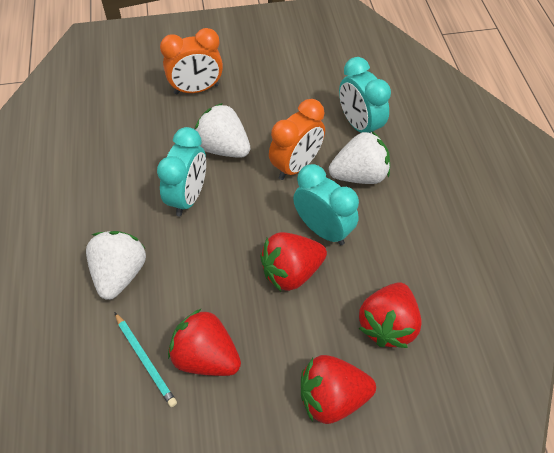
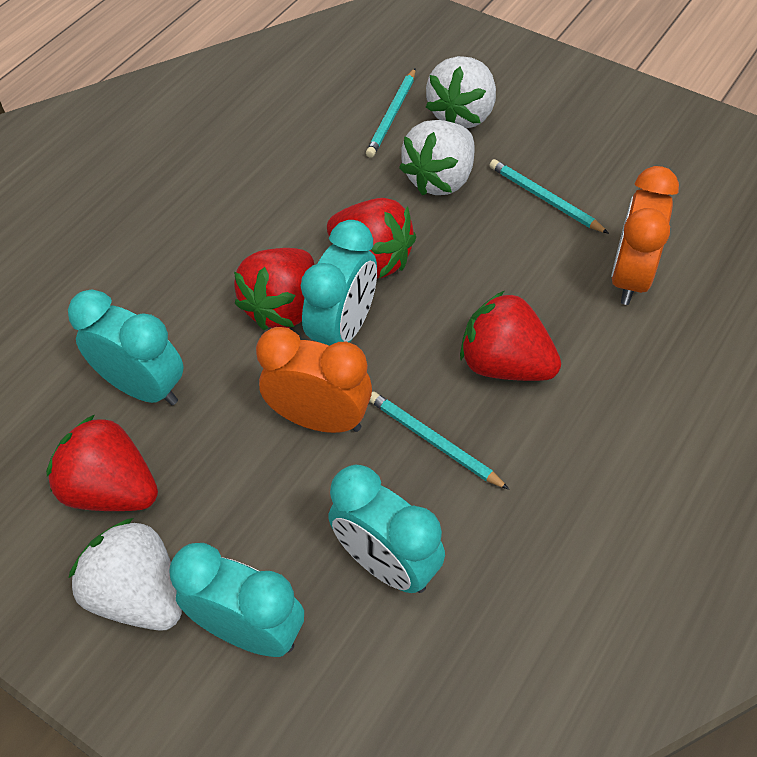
turquoise clock: 3 -> 4
turquoise pencil: 1 -> 3

